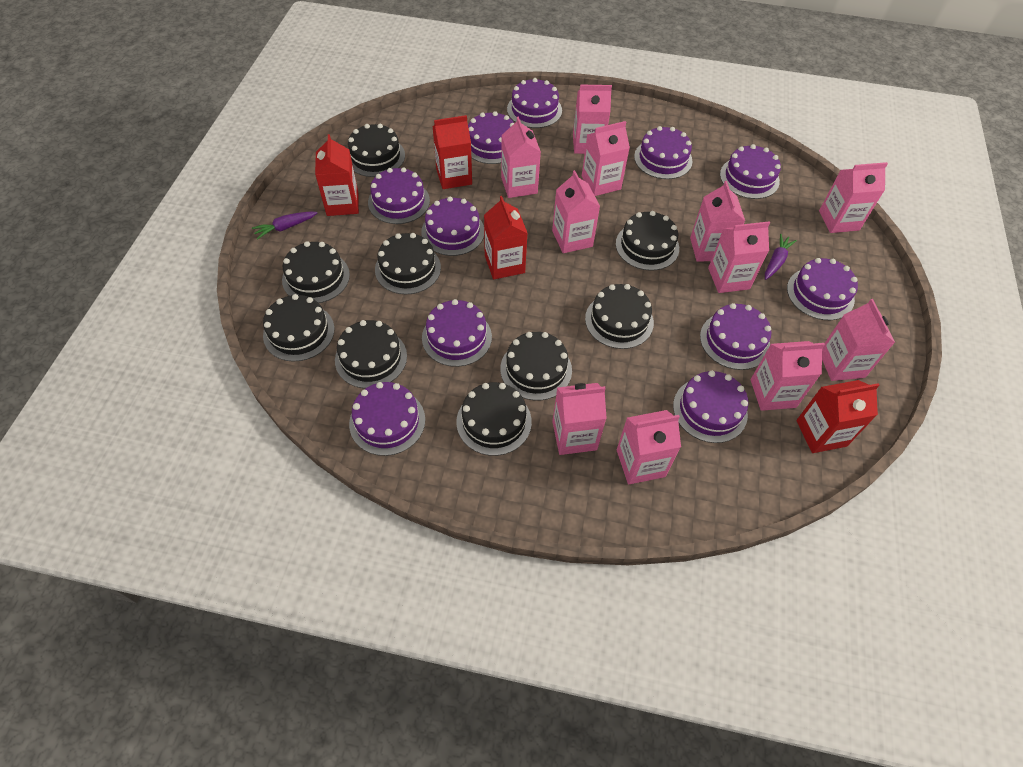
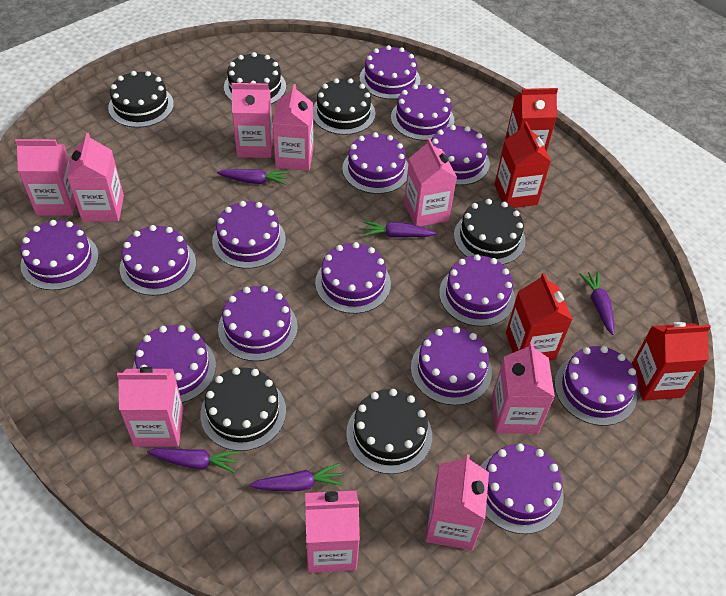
black cake: 9 -> 6
pink carton: 11 -> 9
purple cake: 11 -> 14
purple carrot: 2 -> 5

